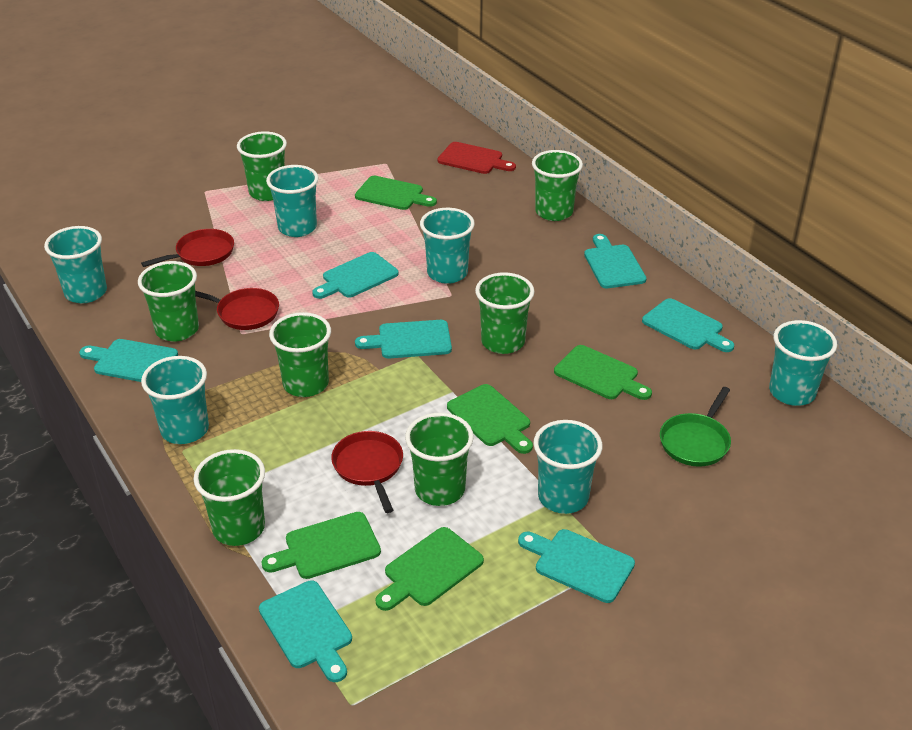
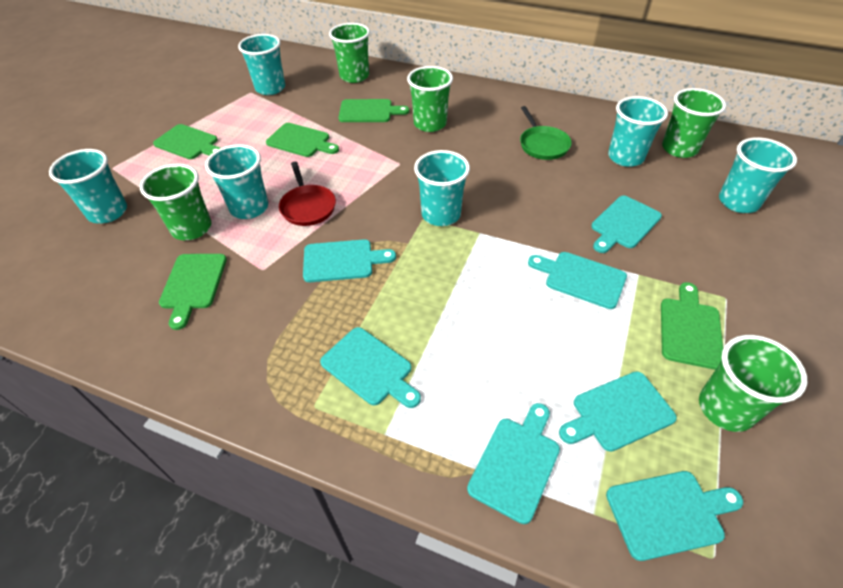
green cup: 7 -> 5
red cutting board: 1 -> 0
red pan: 3 -> 1

